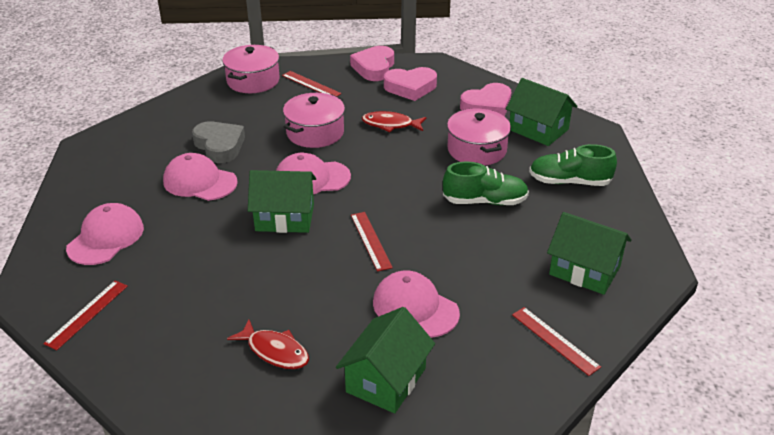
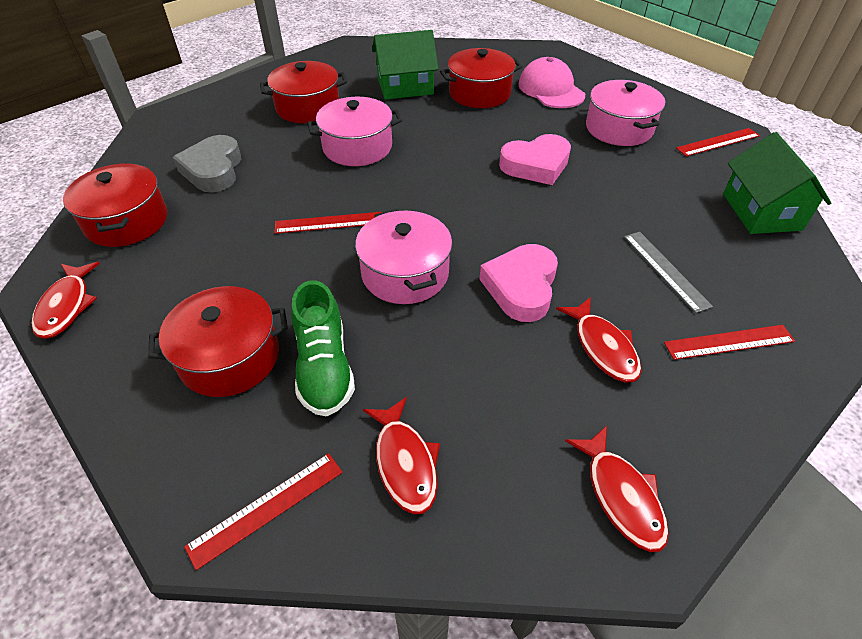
green house: 4 -> 2
green shoe: 2 -> 1
grey ruler: 0 -> 1
pink cap: 4 -> 1
pink heart: 3 -> 2
red fish: 2 -> 4
red pot: 0 -> 4

